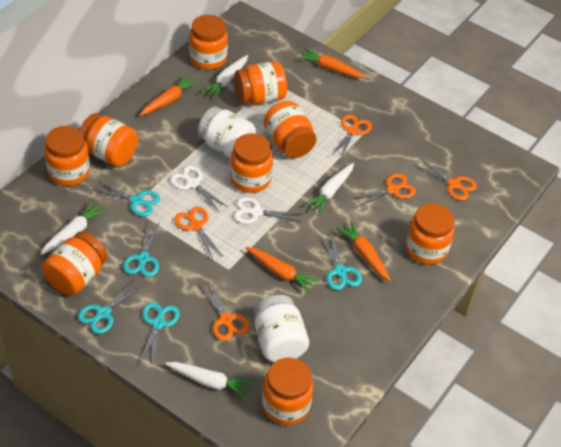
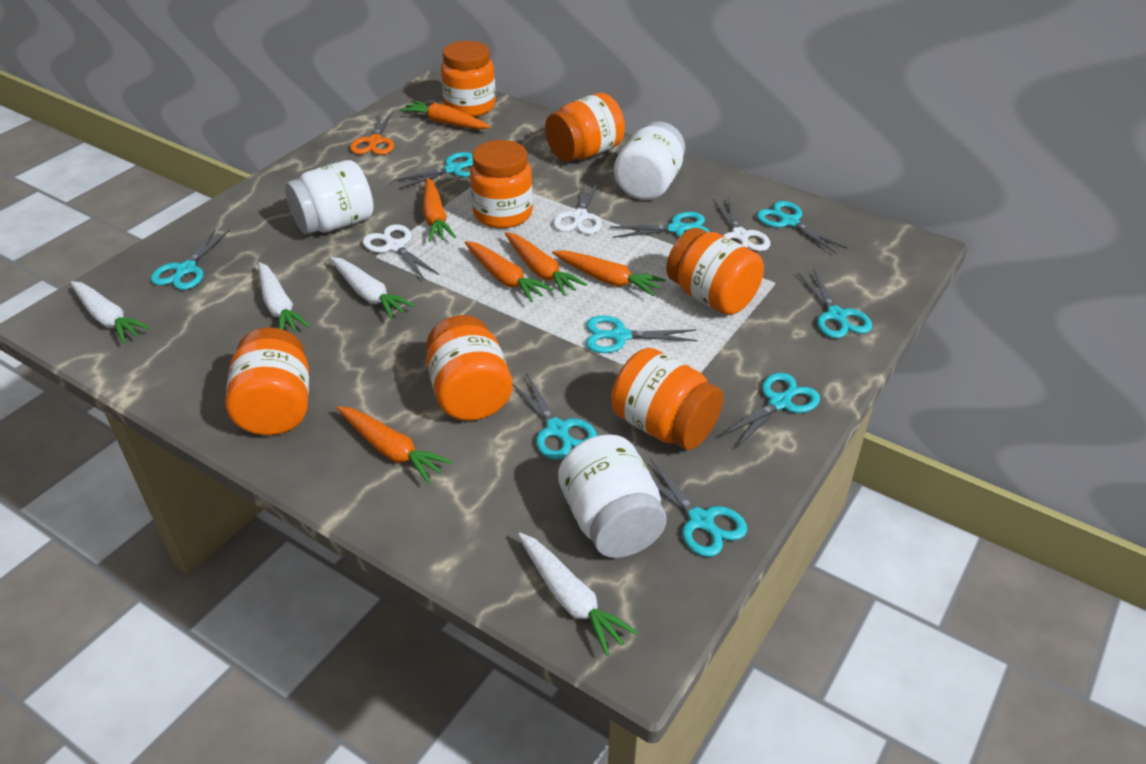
orange carrot: 4 -> 6
orange jar: 9 -> 7
orange scissors: 5 -> 1
turquoise scissors: 5 -> 9
white jar: 2 -> 3
white scissors: 2 -> 3

